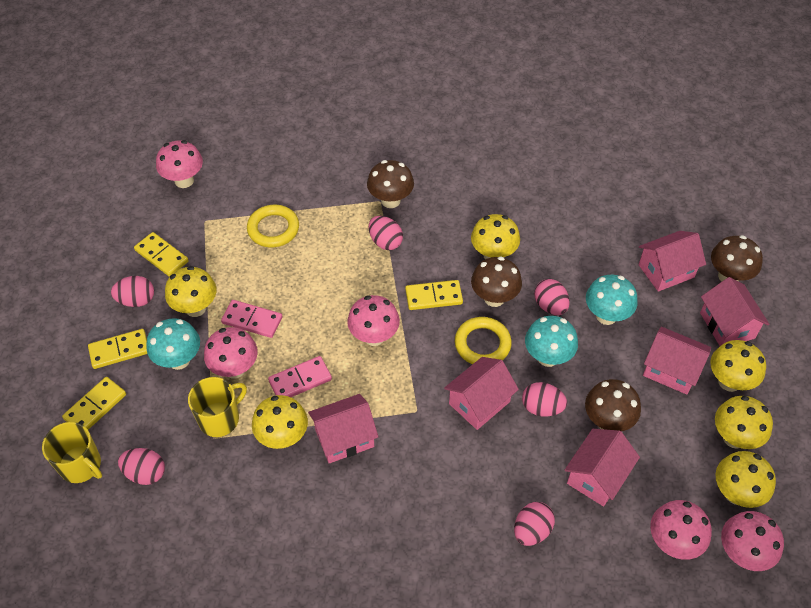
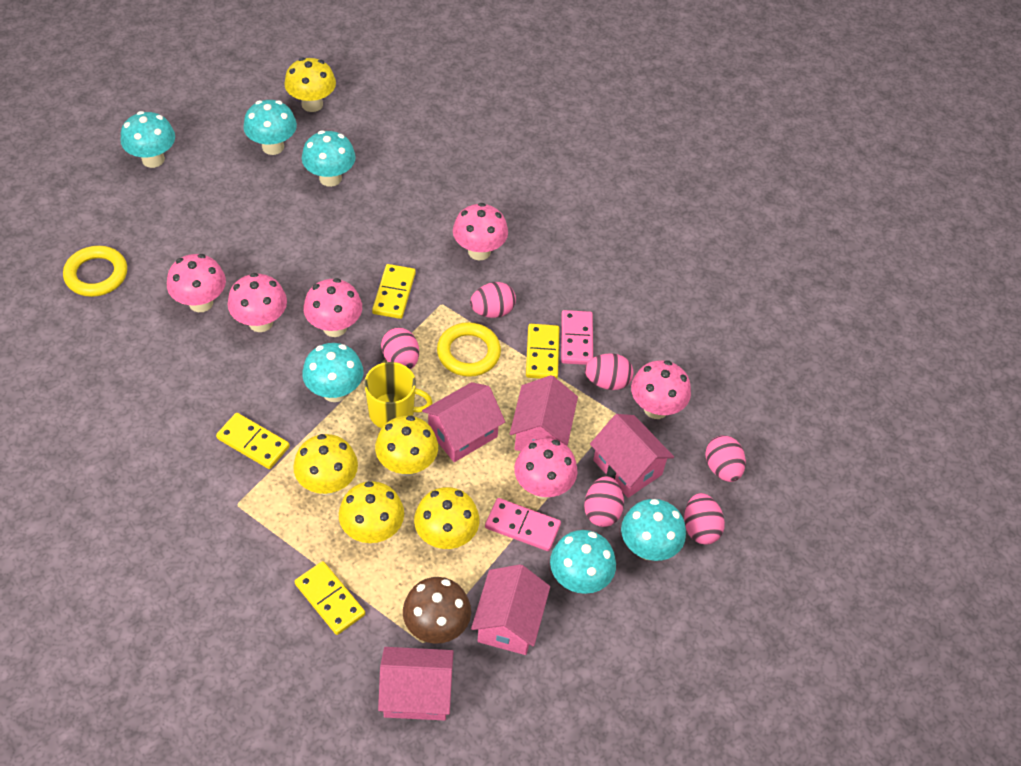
brown mushroom: 4 -> 1
pink house: 6 -> 5
pink mushroom: 5 -> 6
turquoise mushroom: 3 -> 6
yellow mug: 2 -> 1
yellow mushroom: 6 -> 5

